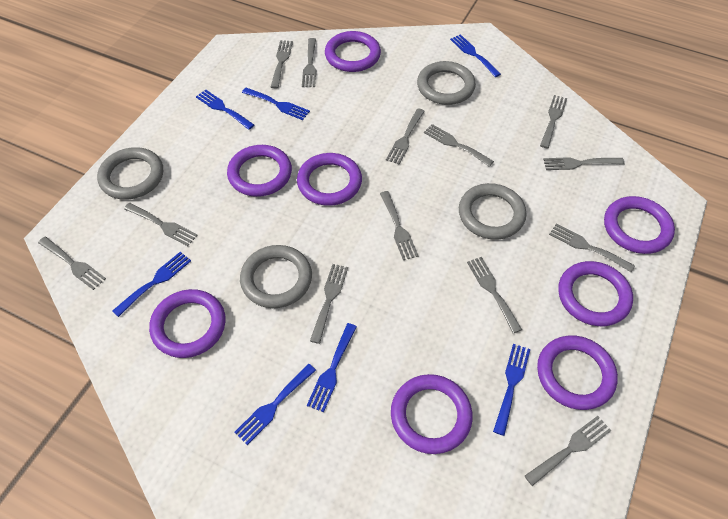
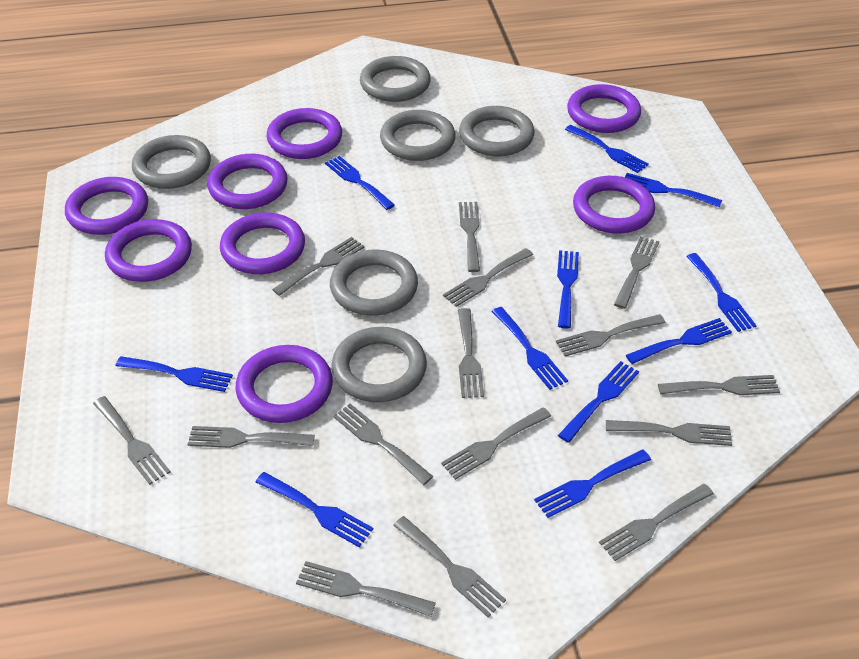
blue fork: 7 -> 11
grey fork: 13 -> 15
grey ring: 4 -> 6

